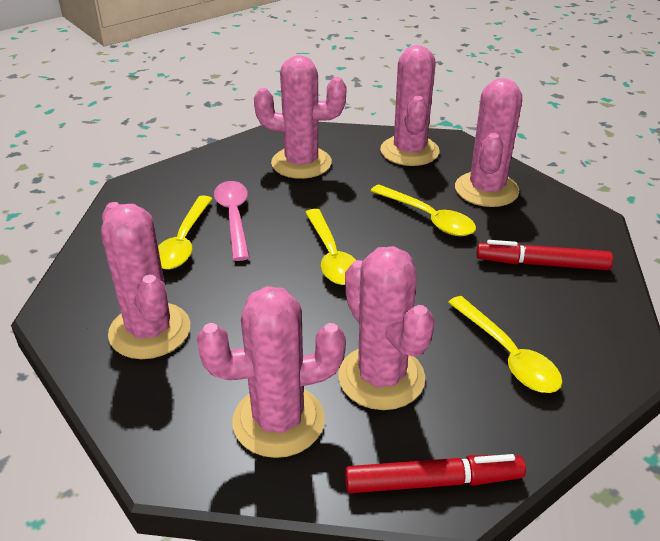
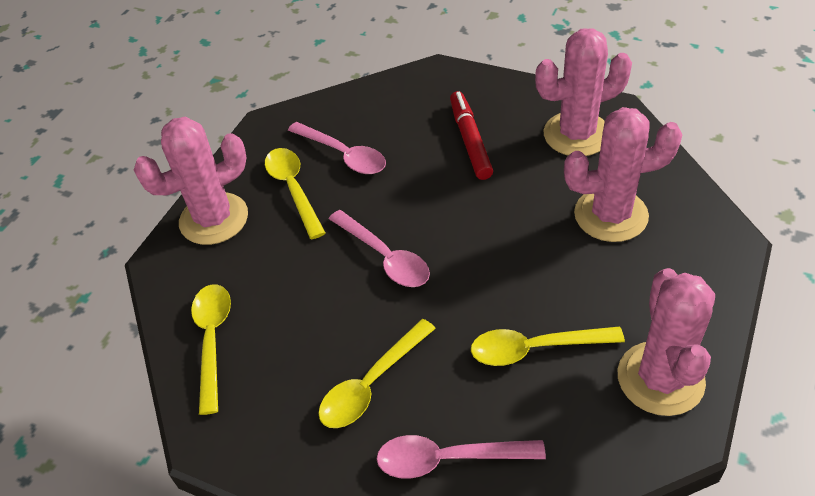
pink cactus: 6 -> 4
pink spoon: 1 -> 3
red marker: 2 -> 1

